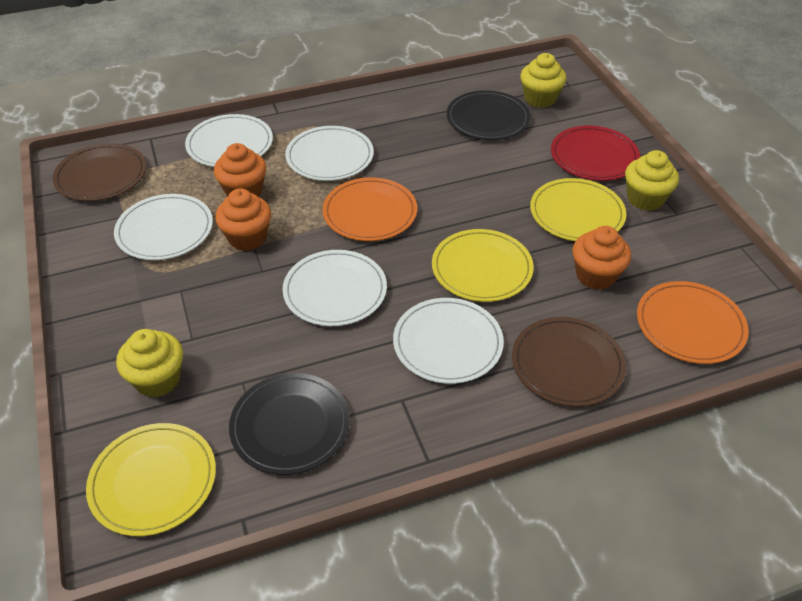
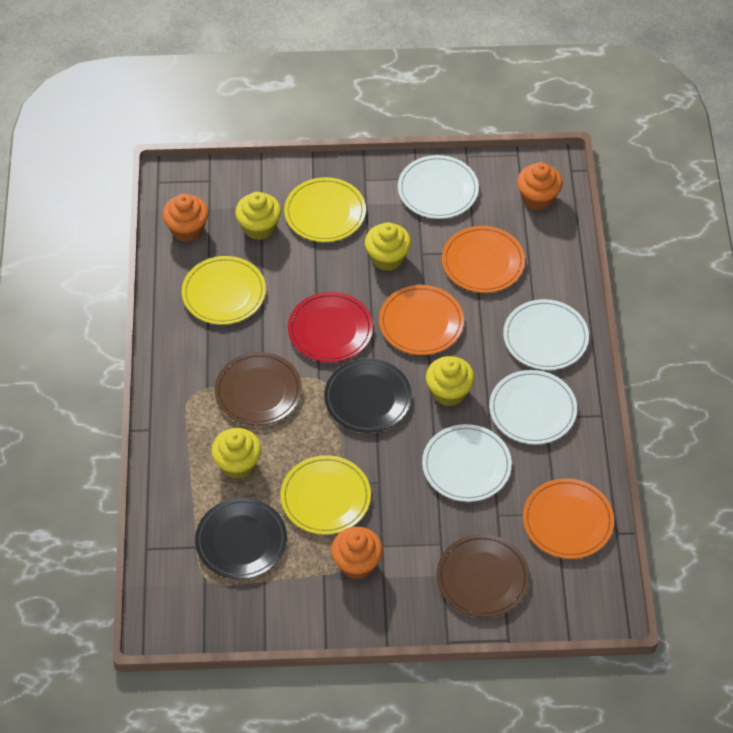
orange plate: 2 -> 3
white plate: 5 -> 4
yellow cupcake: 3 -> 4

